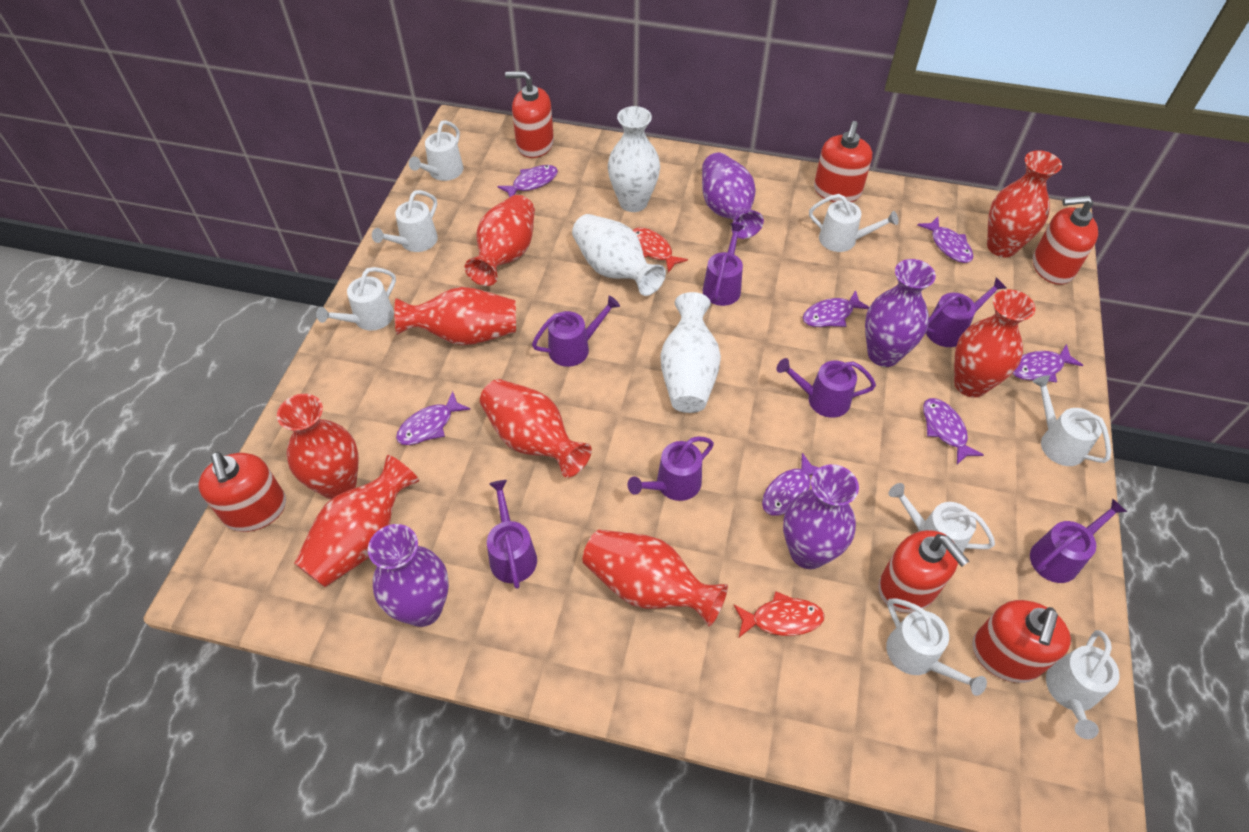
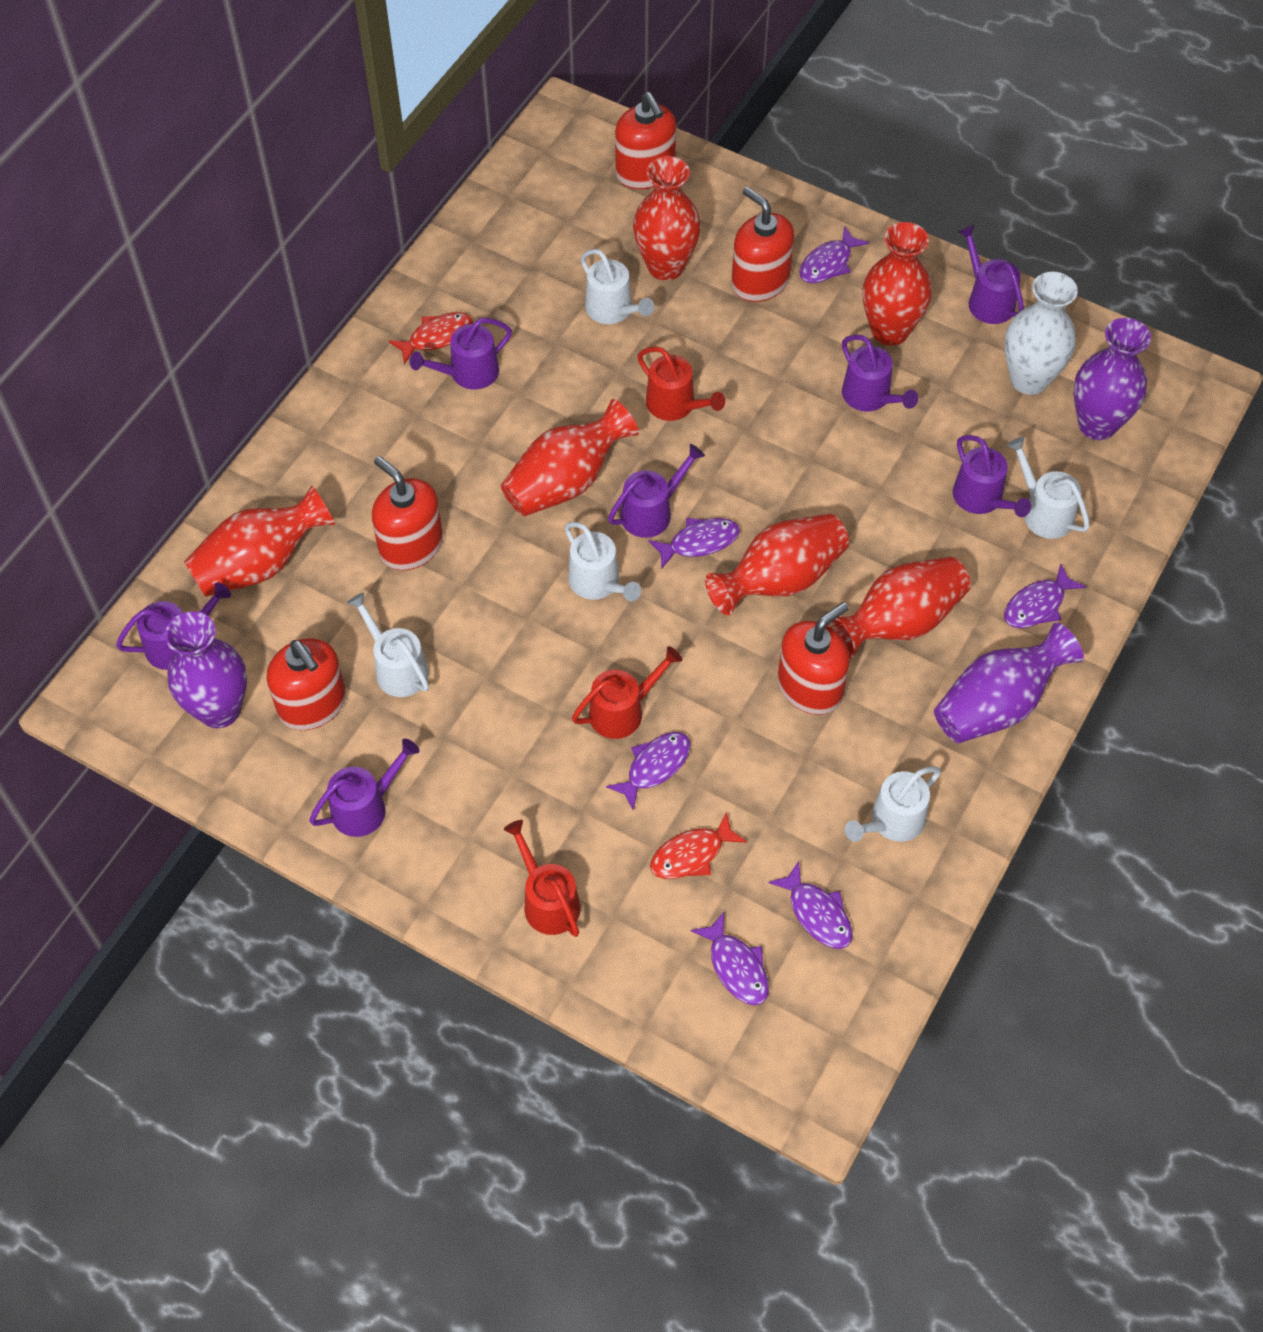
purple fish: 7 -> 6
purple vase: 4 -> 3
red soap dispenser: 6 -> 5
red vase: 8 -> 6
red watering can: 0 -> 3
white vase: 3 -> 1
white watering can: 8 -> 5

